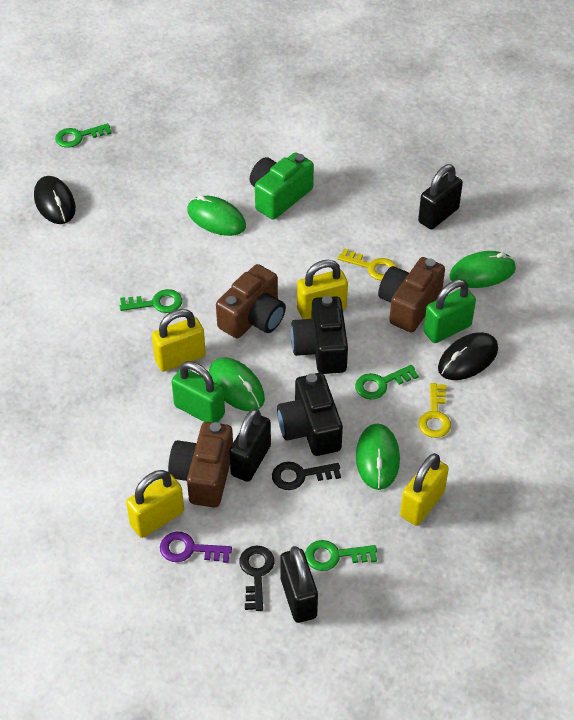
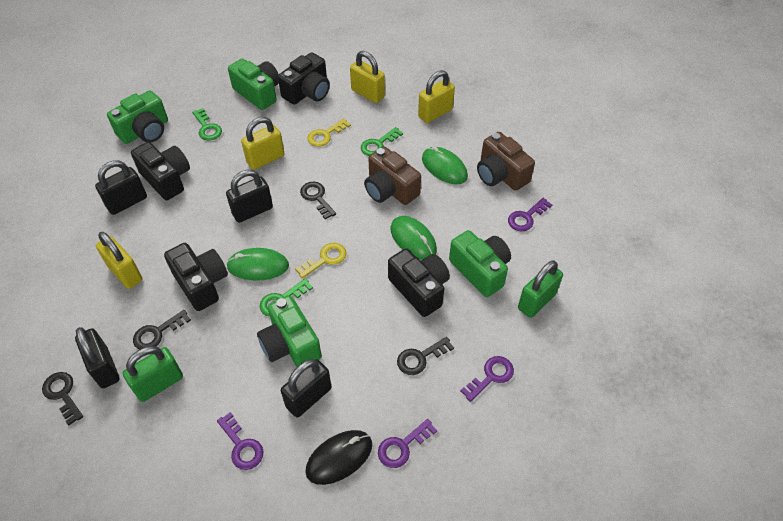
black camera: 2 -> 4
black key: 2 -> 4
black mouse: 2 -> 1
black padlock: 3 -> 4
brown camera: 3 -> 2
green camera: 1 -> 4
green key: 4 -> 3
green mouse: 4 -> 3
purple key: 1 -> 4

